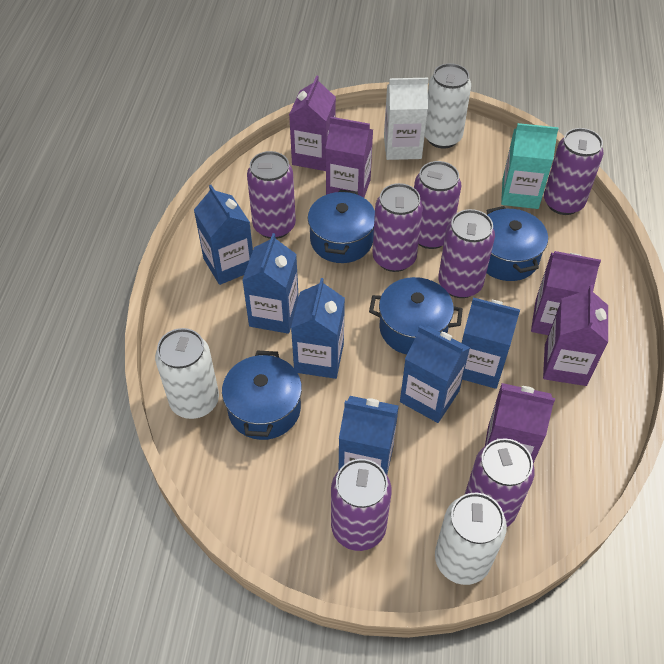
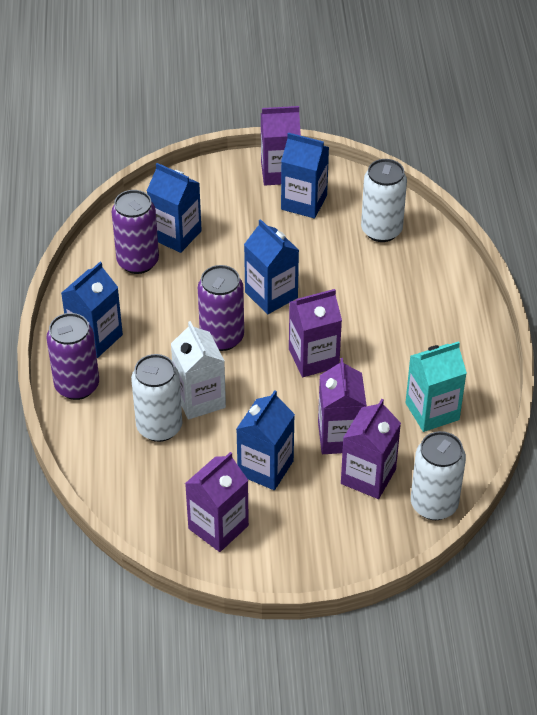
blue carton: 6 -> 5
blue pot: 4 -> 0
purple can: 7 -> 3

